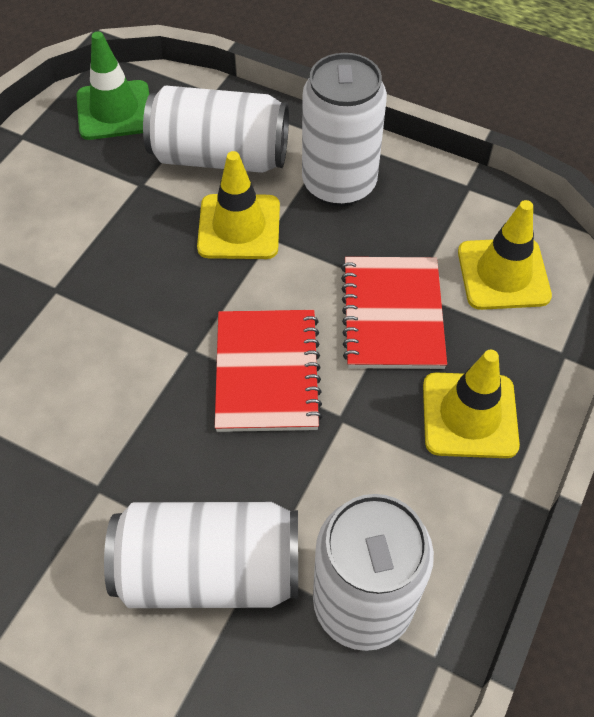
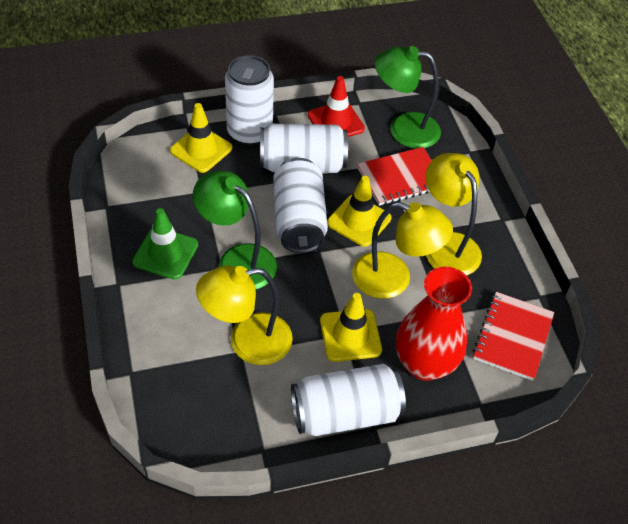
green lamp: 0 -> 2
red traffic cone: 0 -> 1
red vase: 0 -> 1
yellow lamp: 0 -> 3

